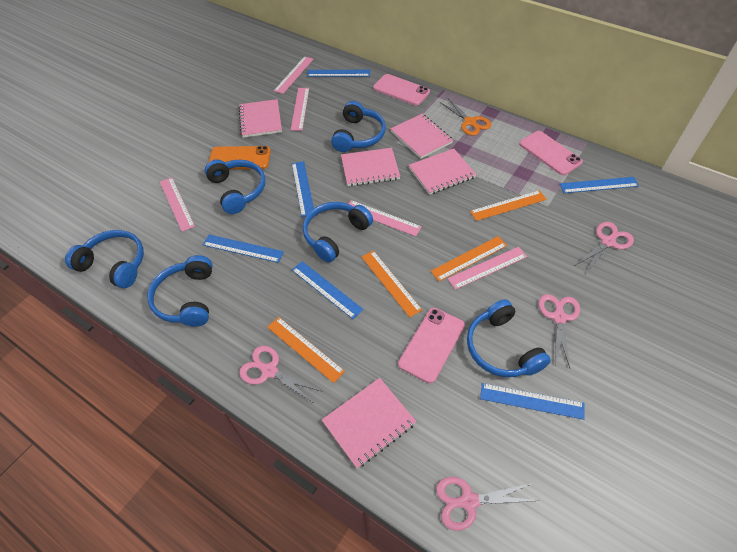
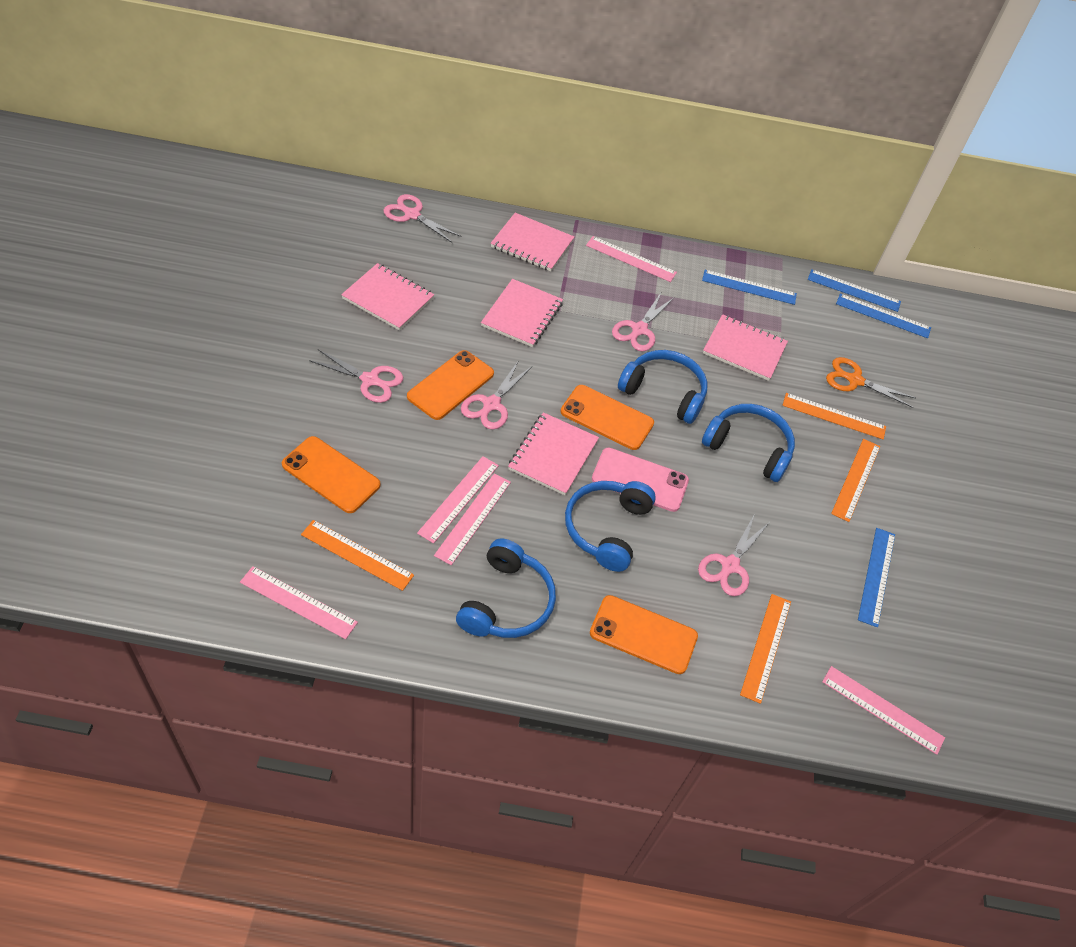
blue headphones: 6 -> 4
blue ruler: 6 -> 4
orange phone: 1 -> 4
pink phone: 3 -> 1
pink scissors: 4 -> 5

